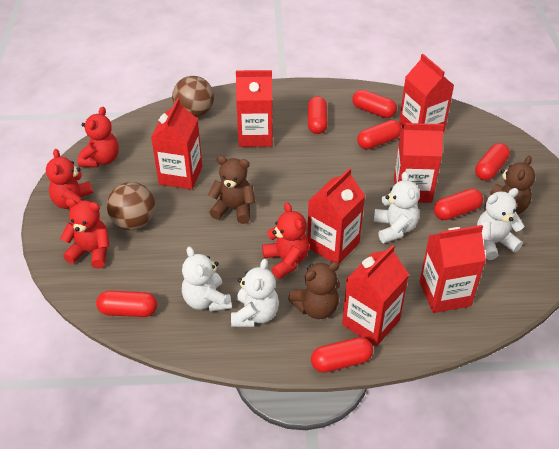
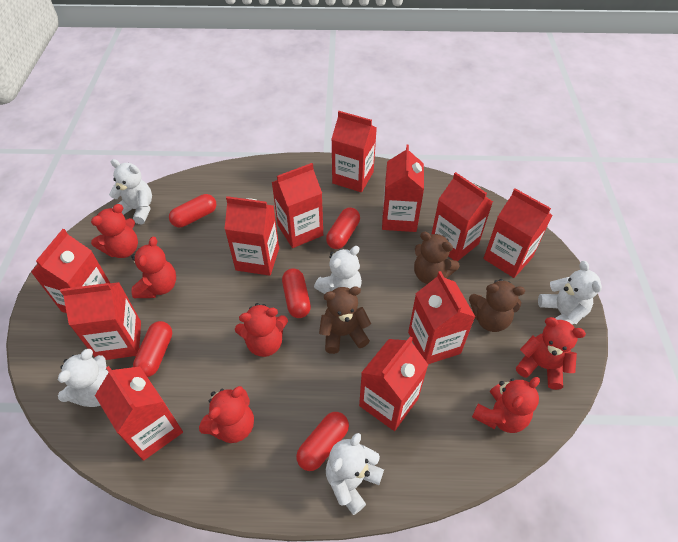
brown ball: 2 -> 0
red capsule: 7 -> 5
red carton: 7 -> 11
red teddy bear: 4 -> 6
white teddy bear: 4 -> 5

